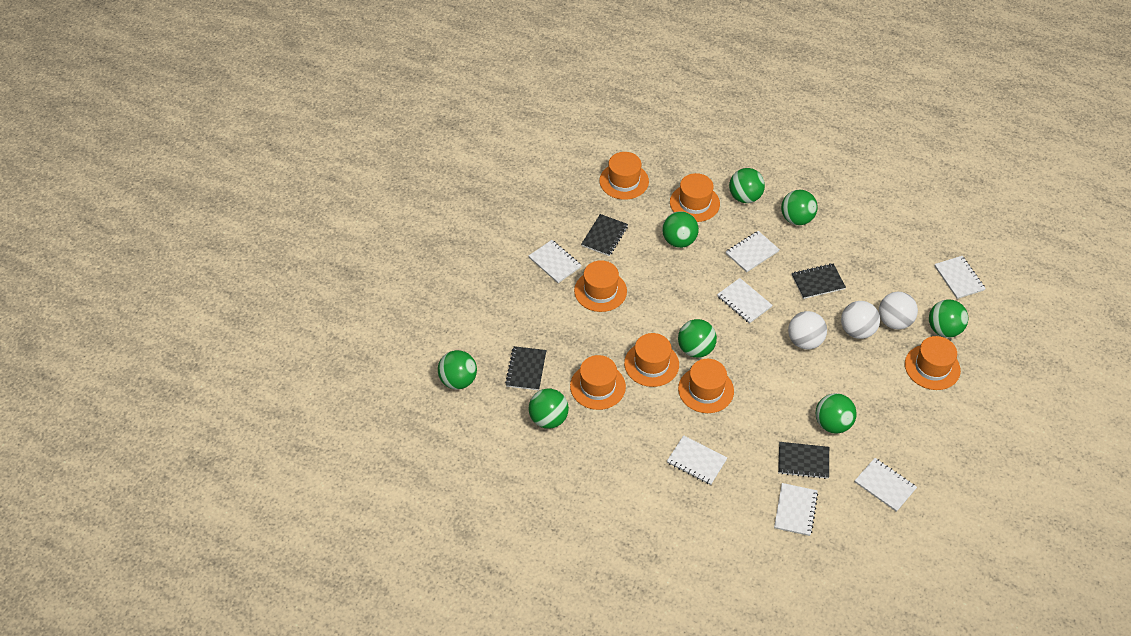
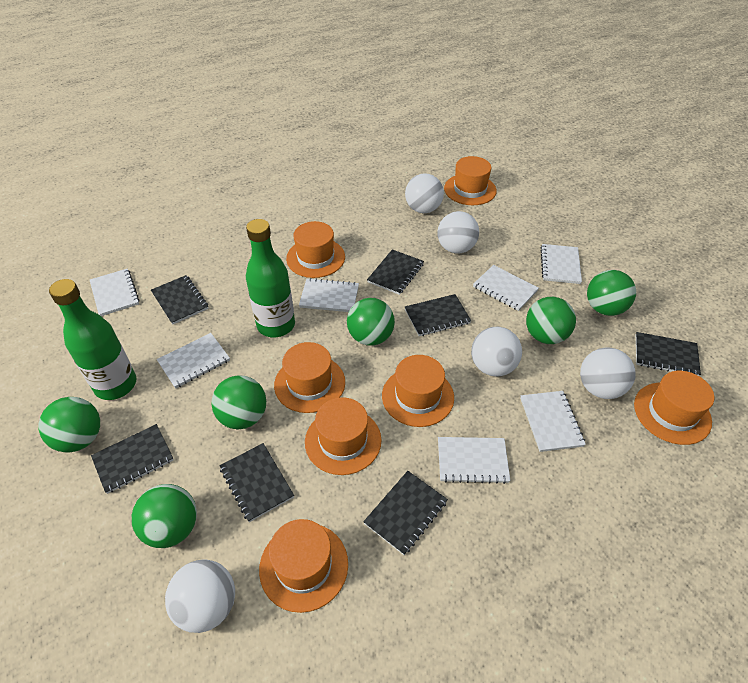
black notebook: 4 -> 7
green ball: 8 -> 6
green bottle: 0 -> 2
white ball: 3 -> 5

